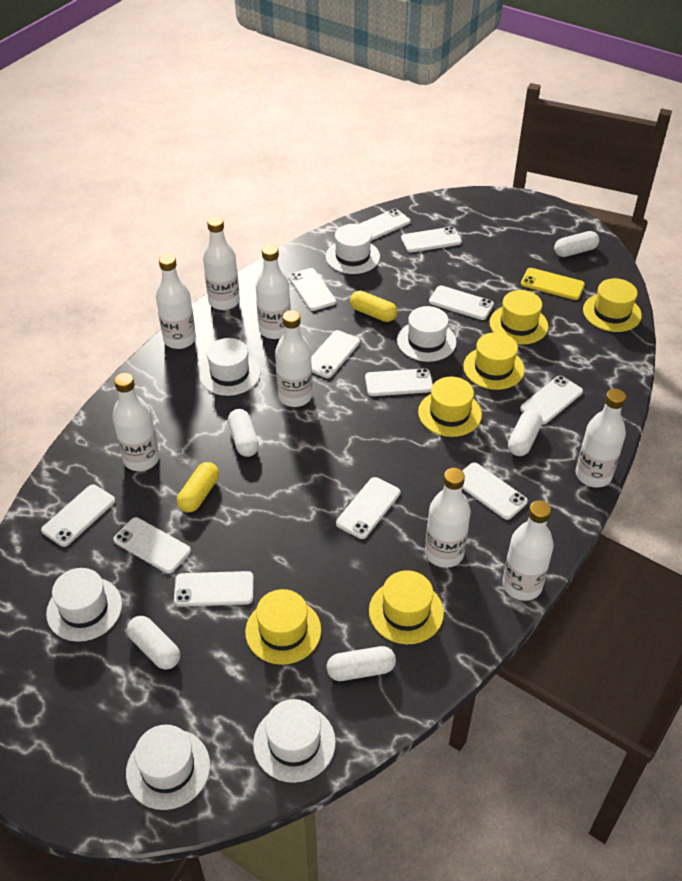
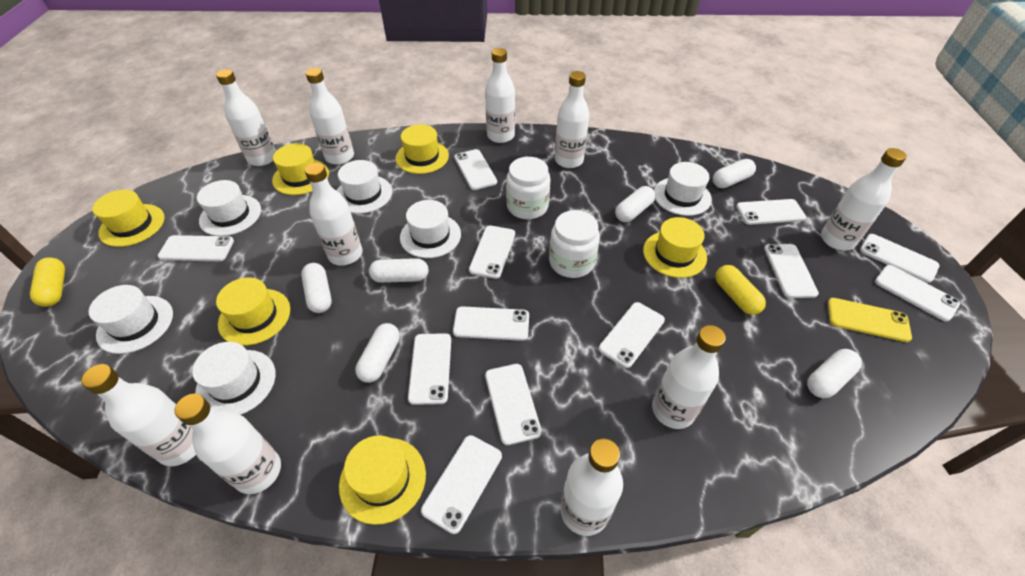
white bottle: 8 -> 10
white capsule: 5 -> 6
white jar: 0 -> 2

